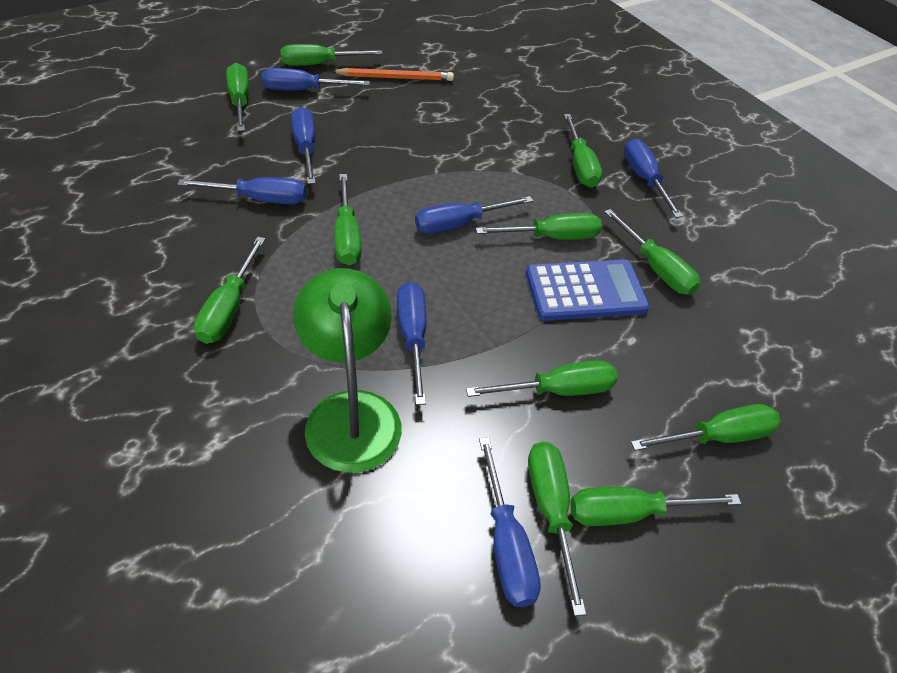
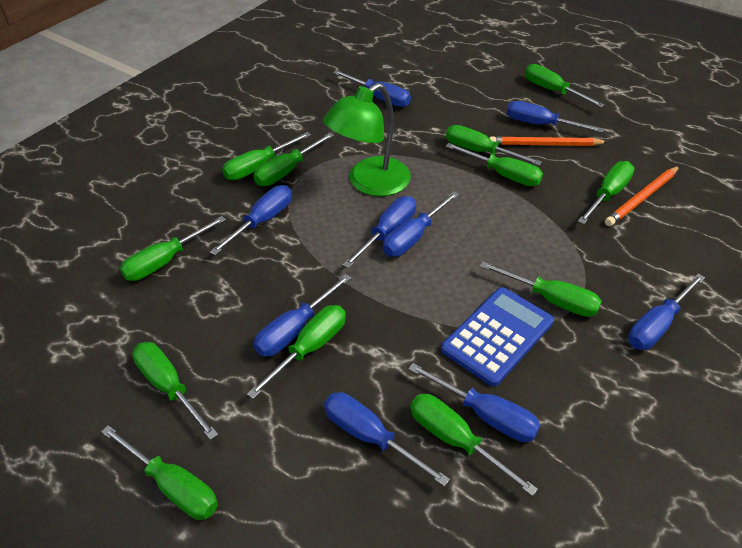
blue screwdriver: 7 -> 9
green screwdriver: 11 -> 12
orange pencil: 1 -> 2

